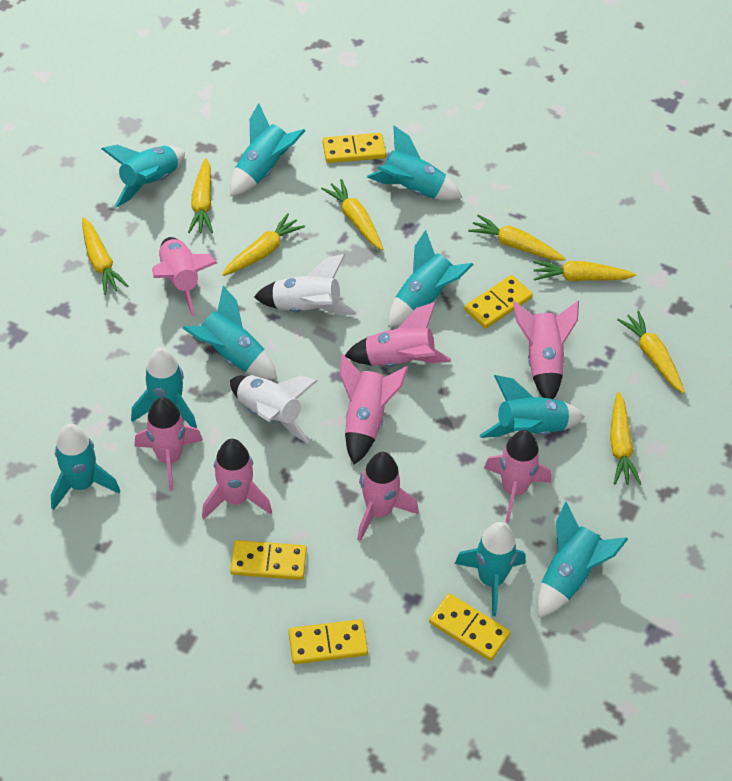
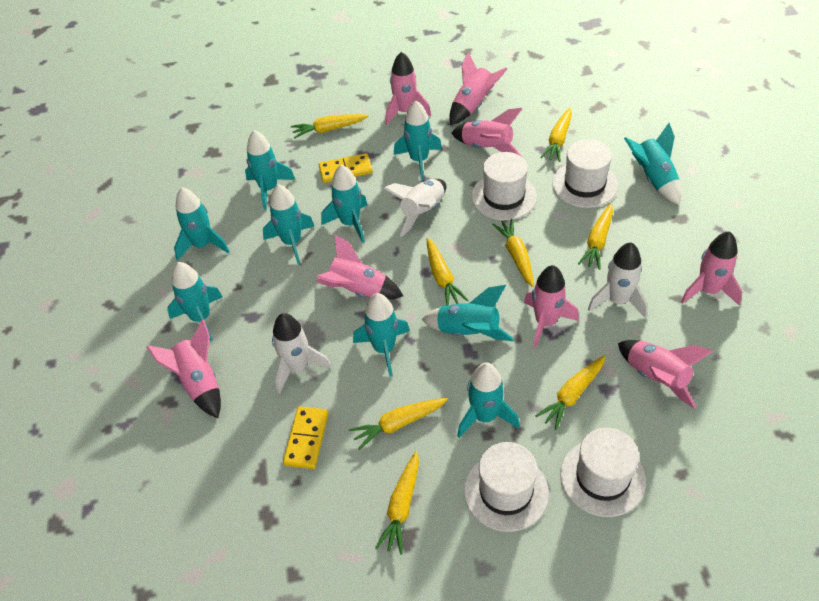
white hat: 0 -> 4
white rocket: 2 -> 3
yellow domino: 5 -> 2

